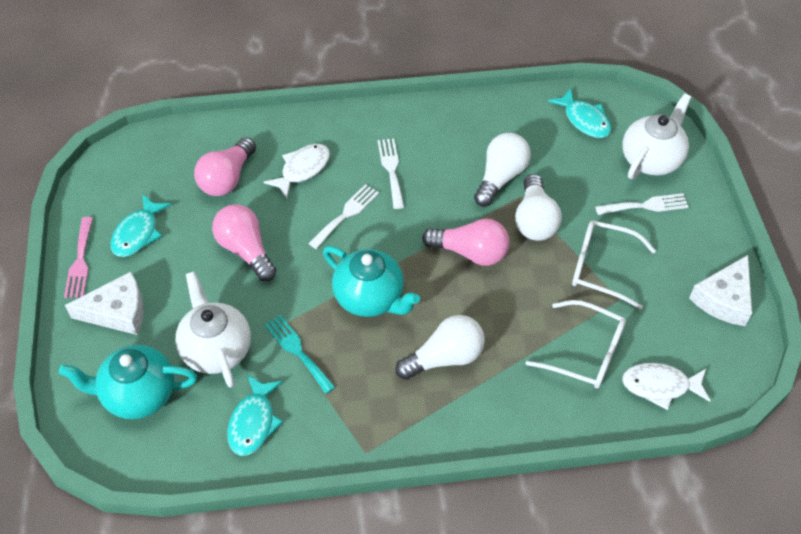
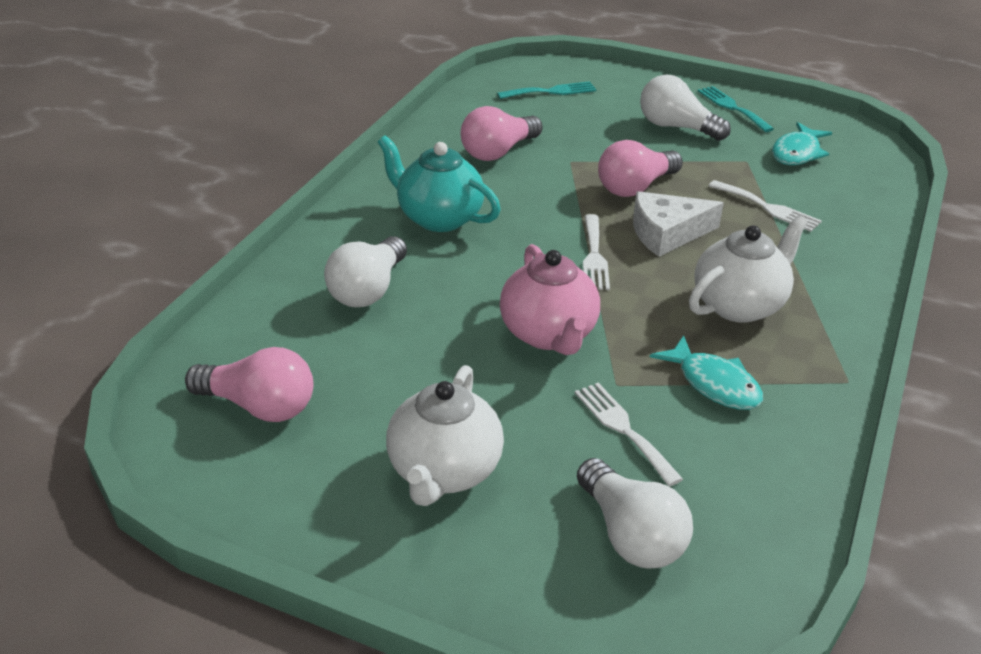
pink fork: 1 -> 0
pink teapot: 0 -> 1
turquoise fish: 3 -> 2
turquoise fork: 1 -> 2
turquoise teapot: 2 -> 1
white cheese: 2 -> 1
white fish: 2 -> 0
white glasses: 2 -> 0

